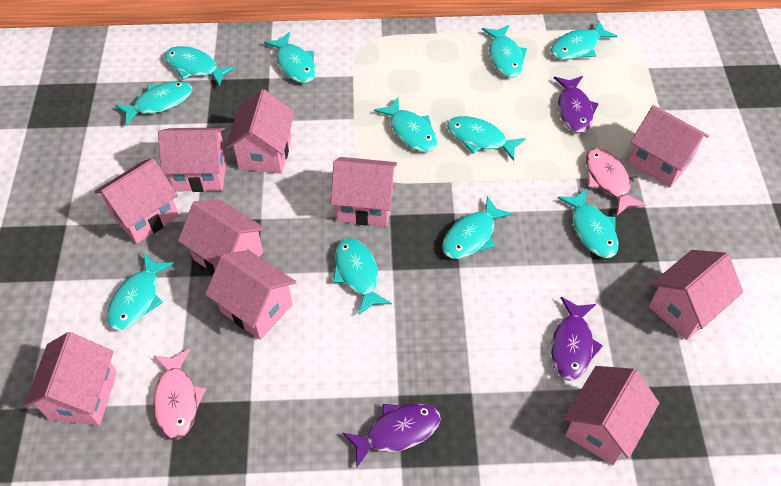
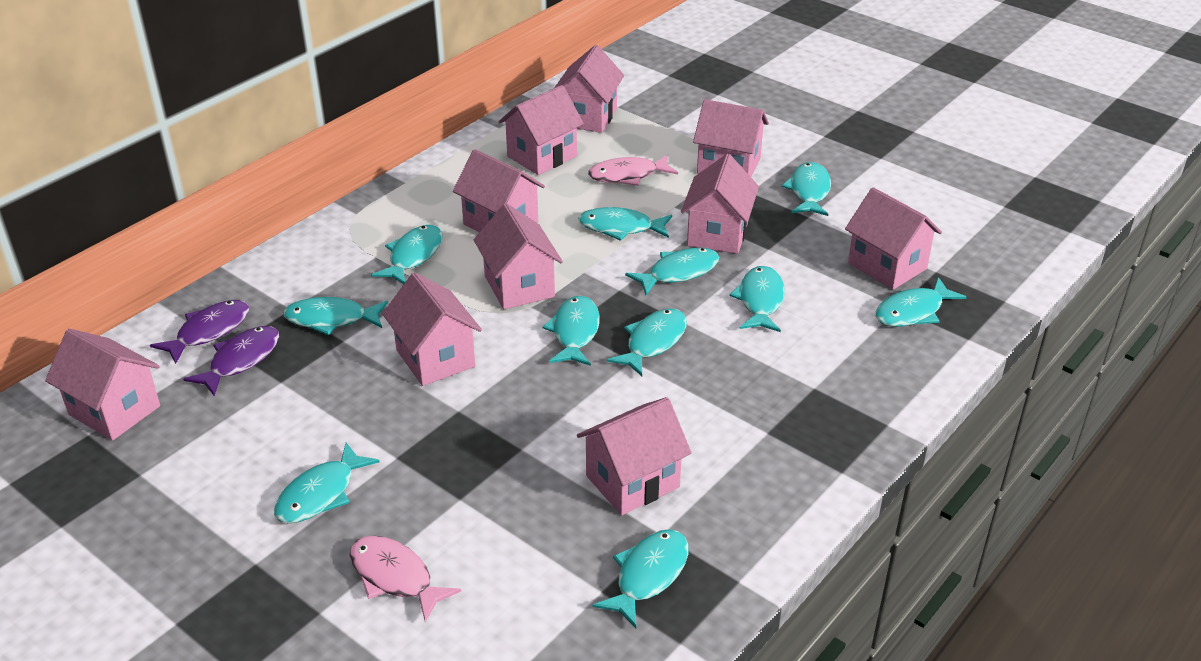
purple fish: 3 -> 2

